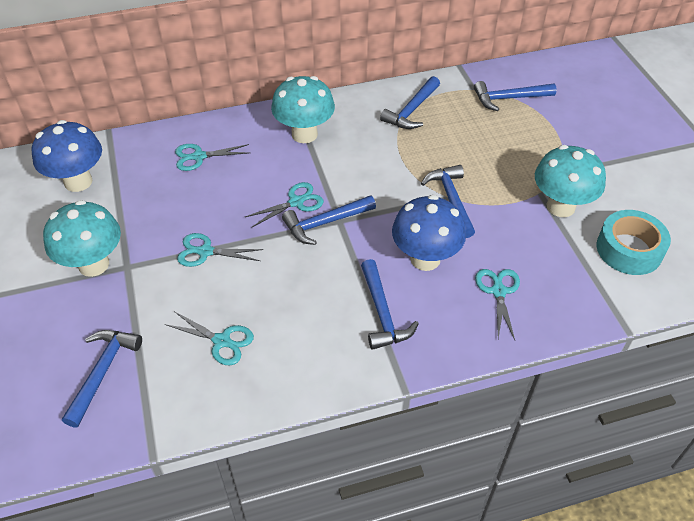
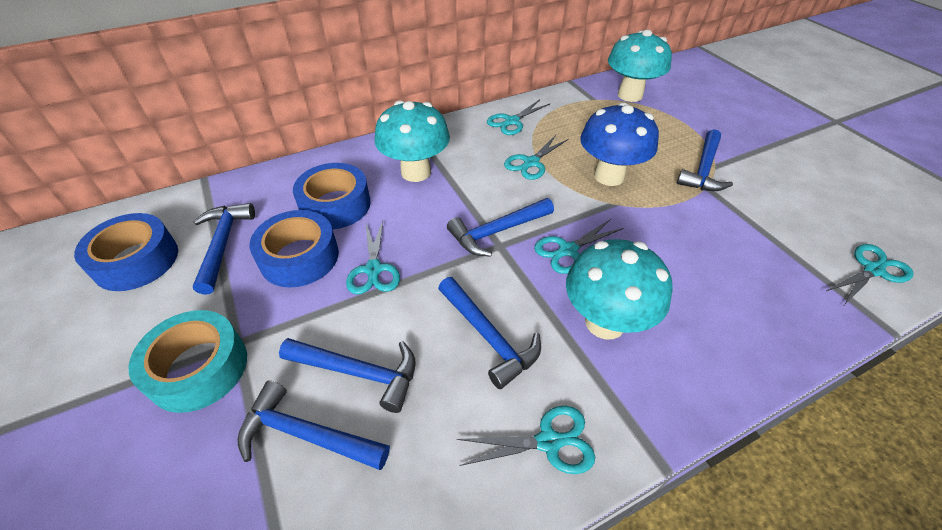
blue mushroom: 2 -> 1
blue tape: 0 -> 3
turquoise scissors: 5 -> 6

